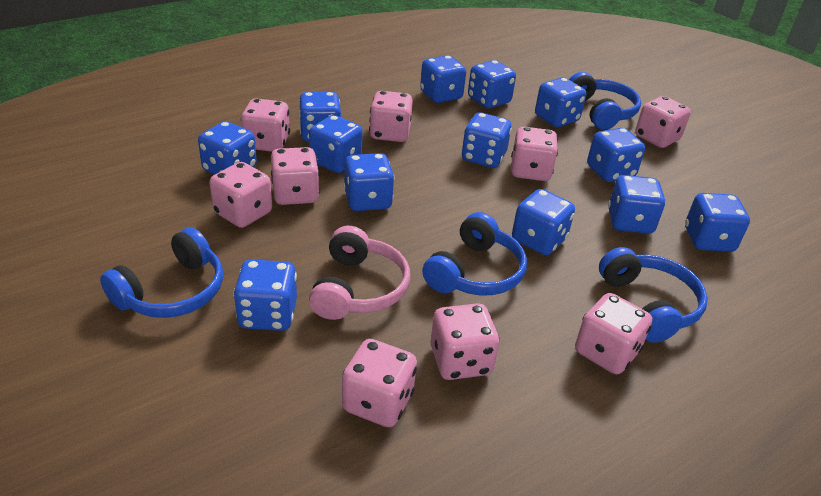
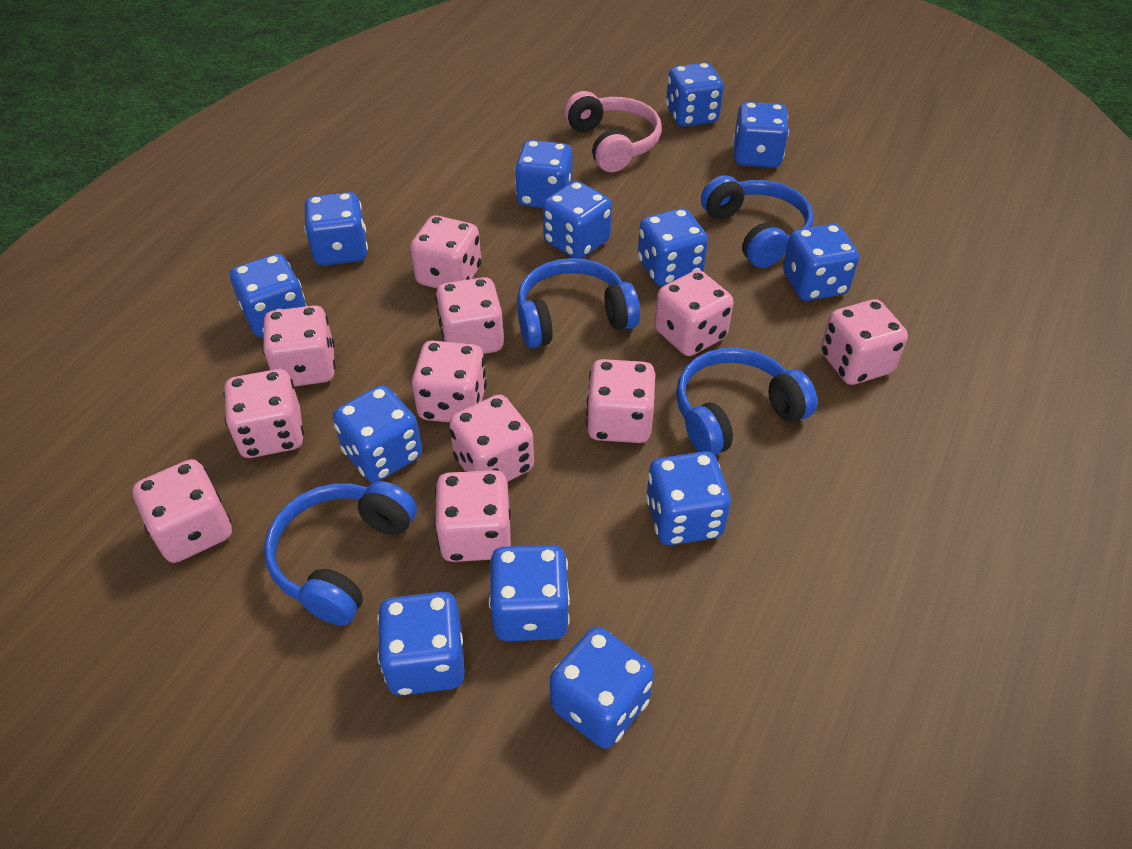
pink dice: 9 -> 11

